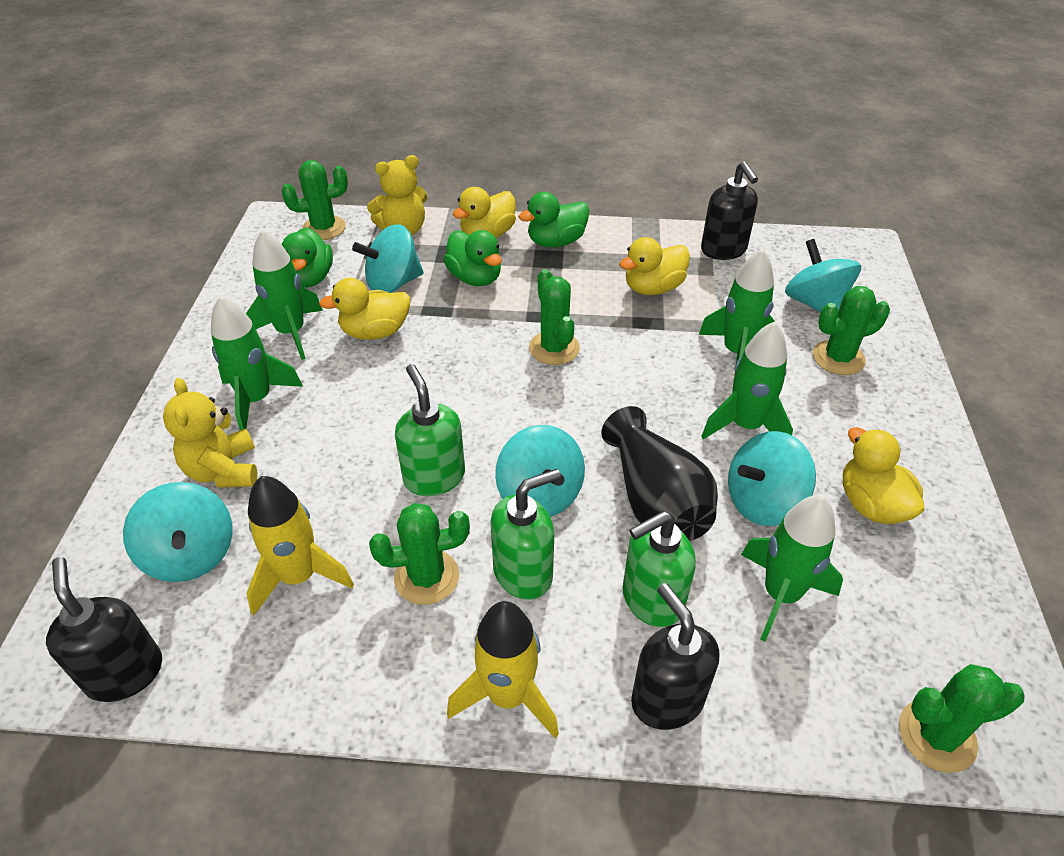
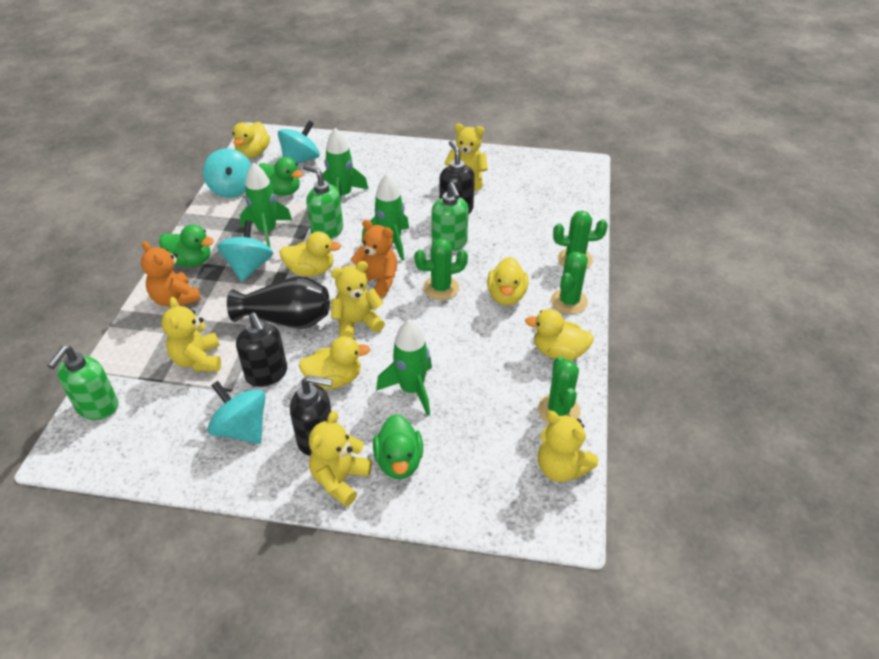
green cactus: 5 -> 4
green rocket: 5 -> 4
orange teddy bear: 0 -> 2
turquoise spinning top: 5 -> 4
yellow duck: 4 -> 5
yellow rocket: 2 -> 0
yellow teddy bear: 2 -> 5

